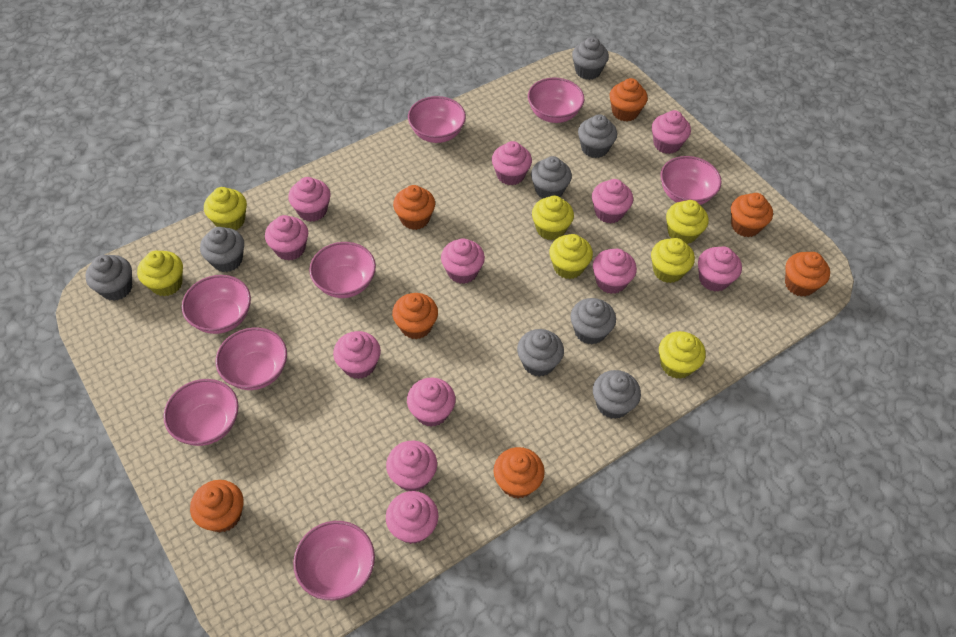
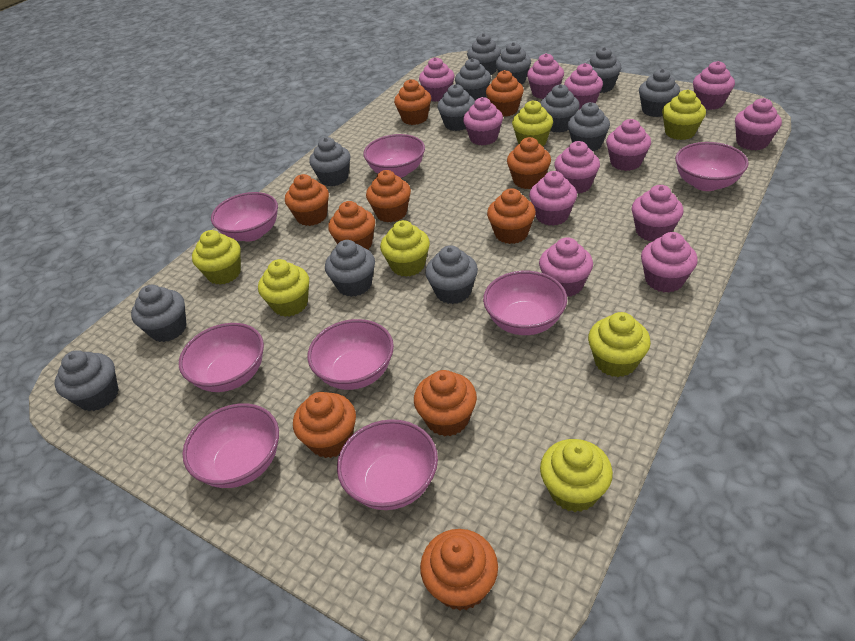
grey cupcake: 8 -> 13
orange cupcake: 7 -> 10

